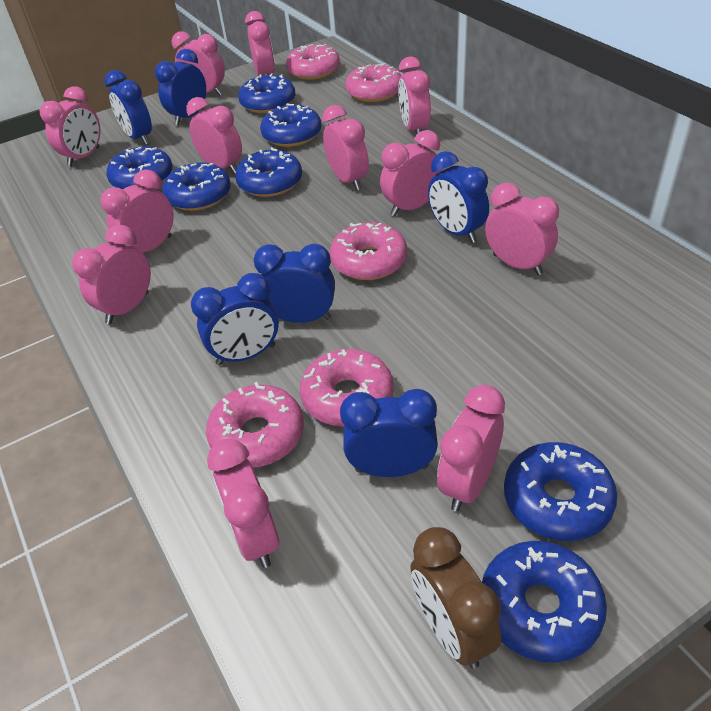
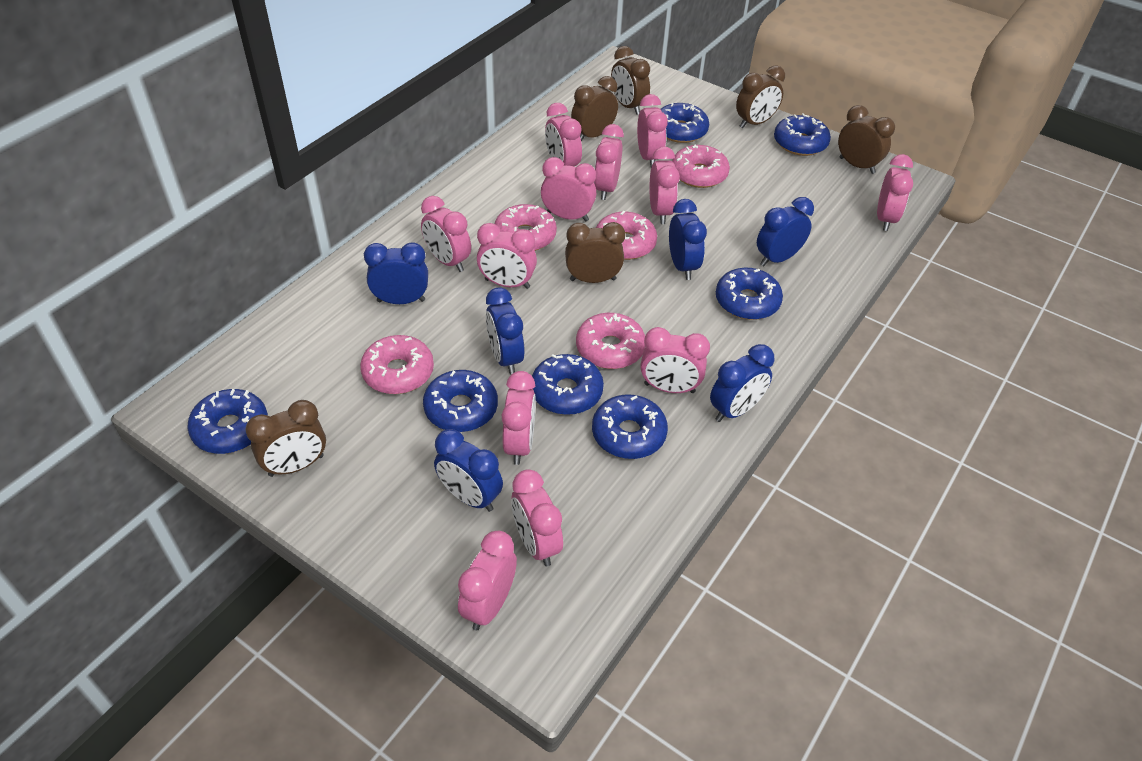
brown clock: 1 -> 6

